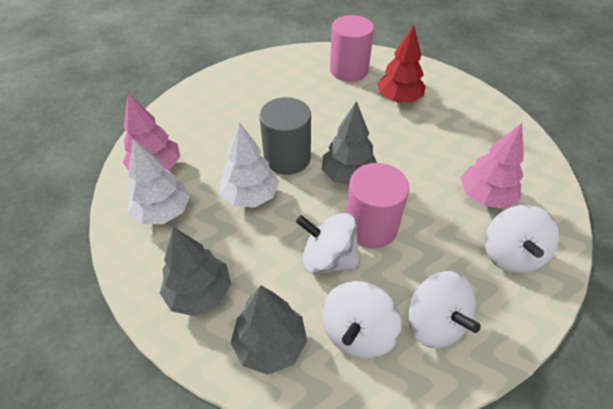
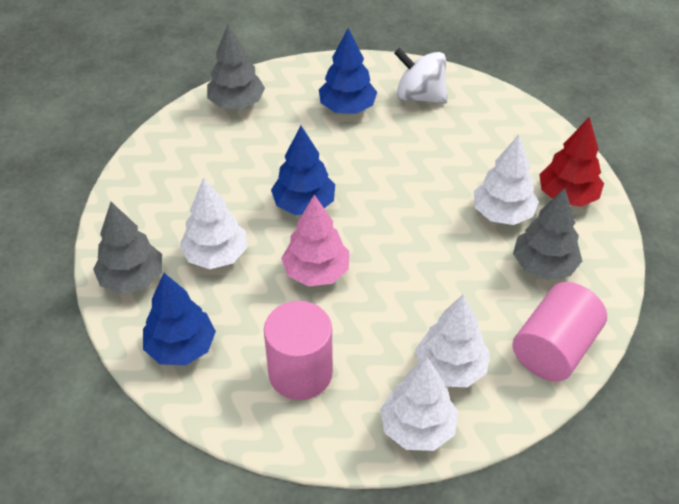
blue tree: 0 -> 3
grey cylinder: 1 -> 0
pink tree: 2 -> 1
white spinning top: 4 -> 1
white tree: 2 -> 4

